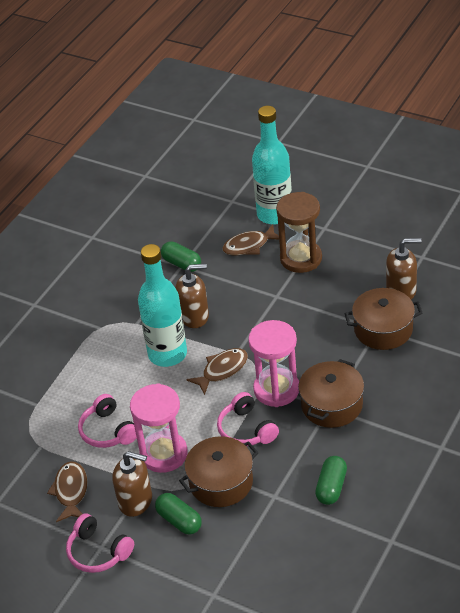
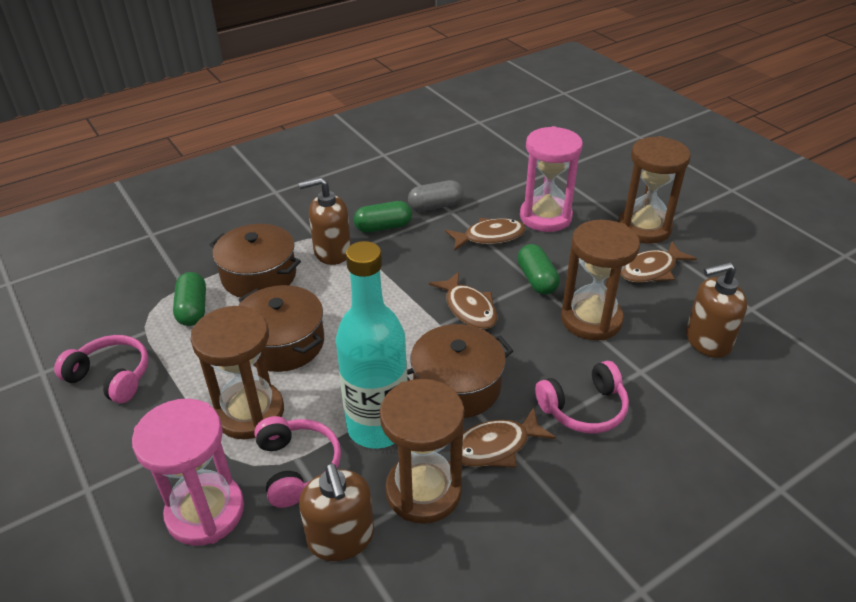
brown fish: 3 -> 4
brown hourglass: 1 -> 4
grey capsule: 0 -> 1
turquoise bottle: 2 -> 1

